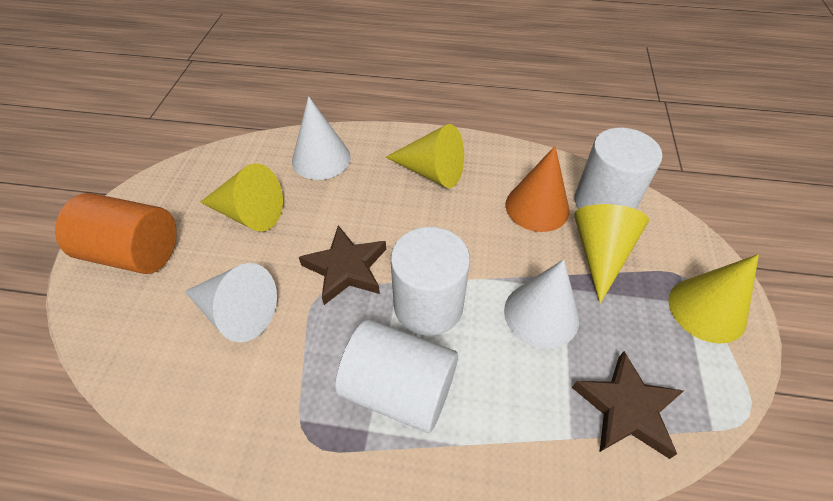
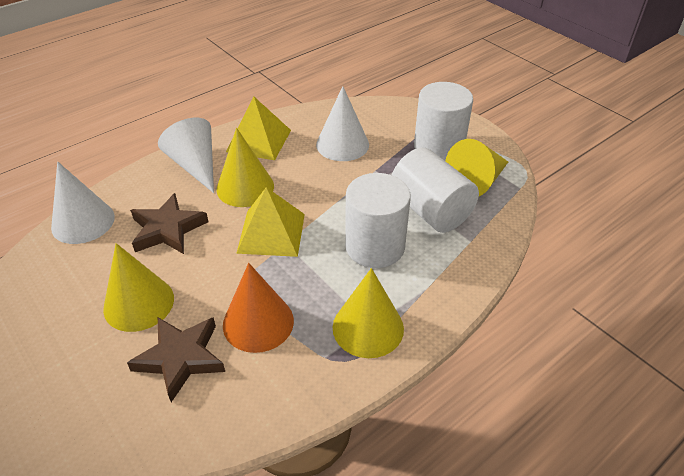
orange cylinder: 1 -> 0
yellow pyramid: 0 -> 2

